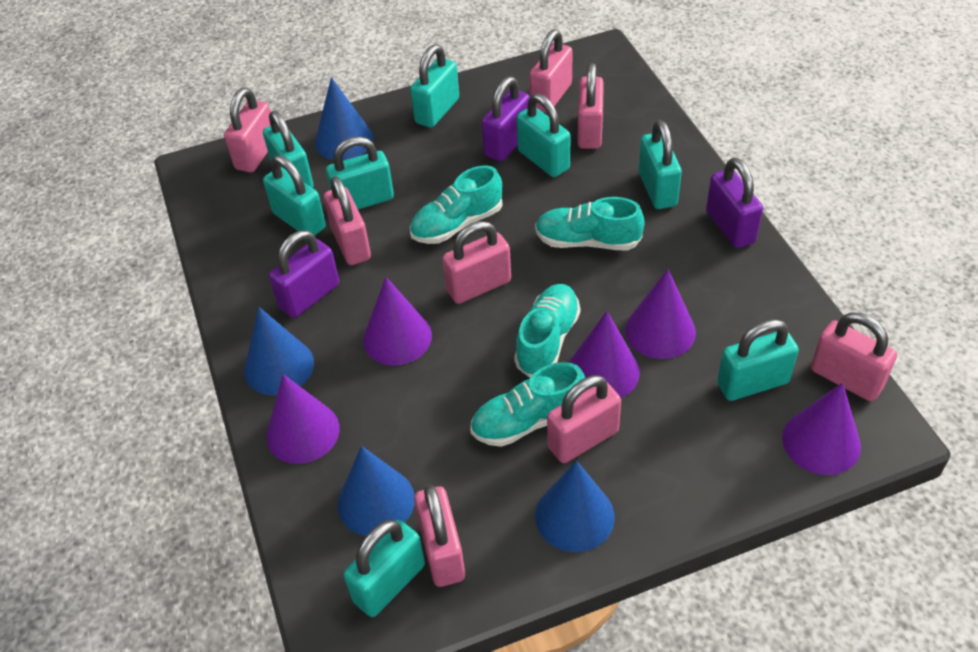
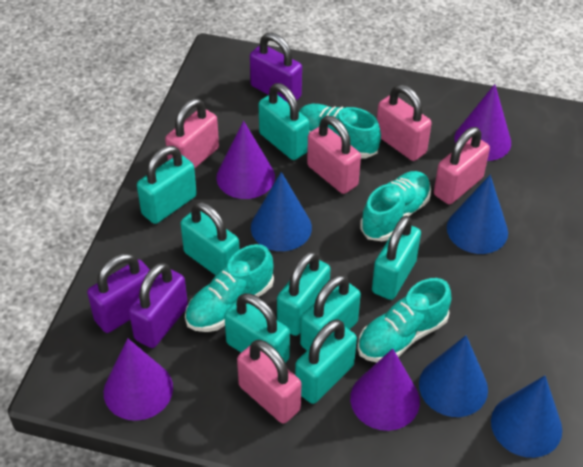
pink padlock: 8 -> 5
purple cone: 5 -> 4

